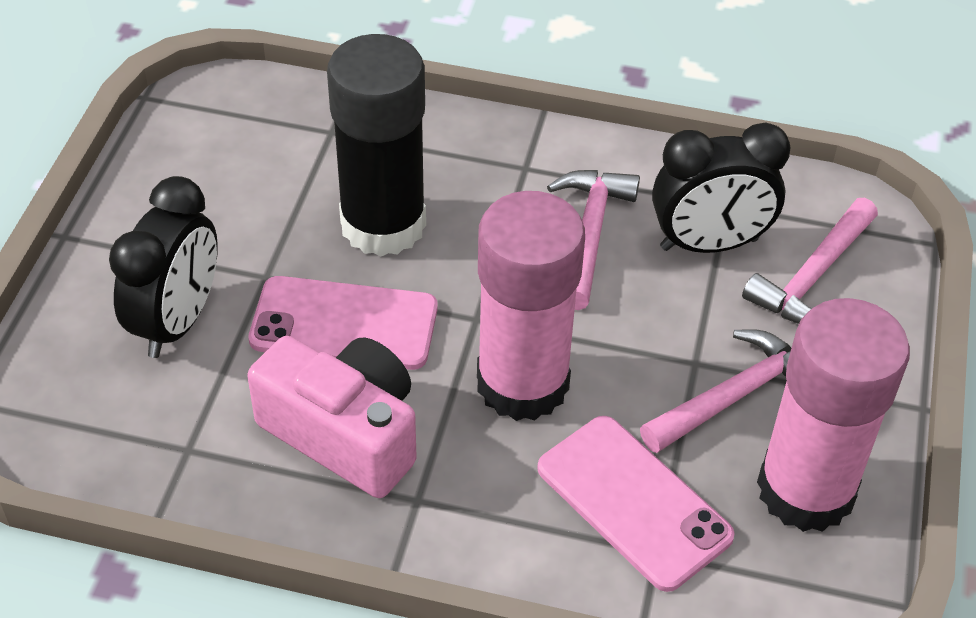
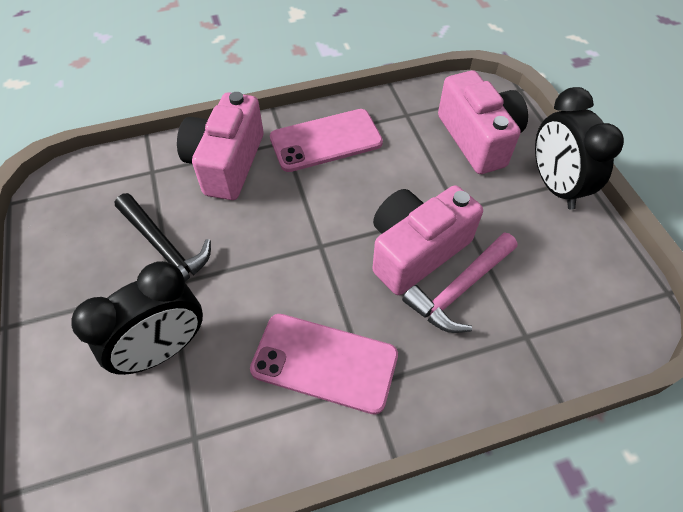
black glue stick: 1 -> 0
black hammer: 0 -> 1
pink camera: 1 -> 3
pink glue stick: 2 -> 0
pink hammer: 3 -> 1

